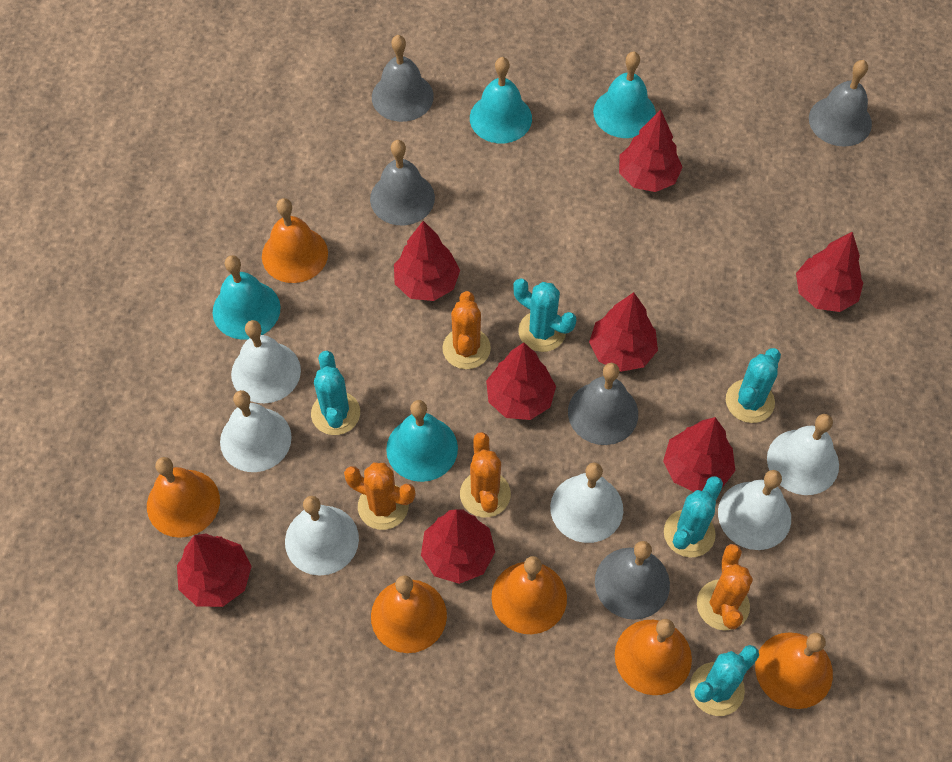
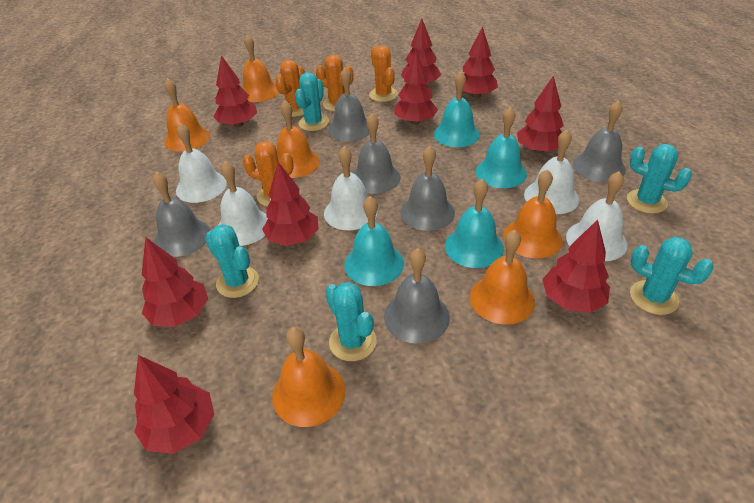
grey bell: 5 -> 6
red tree: 8 -> 9
white bell: 6 -> 5

